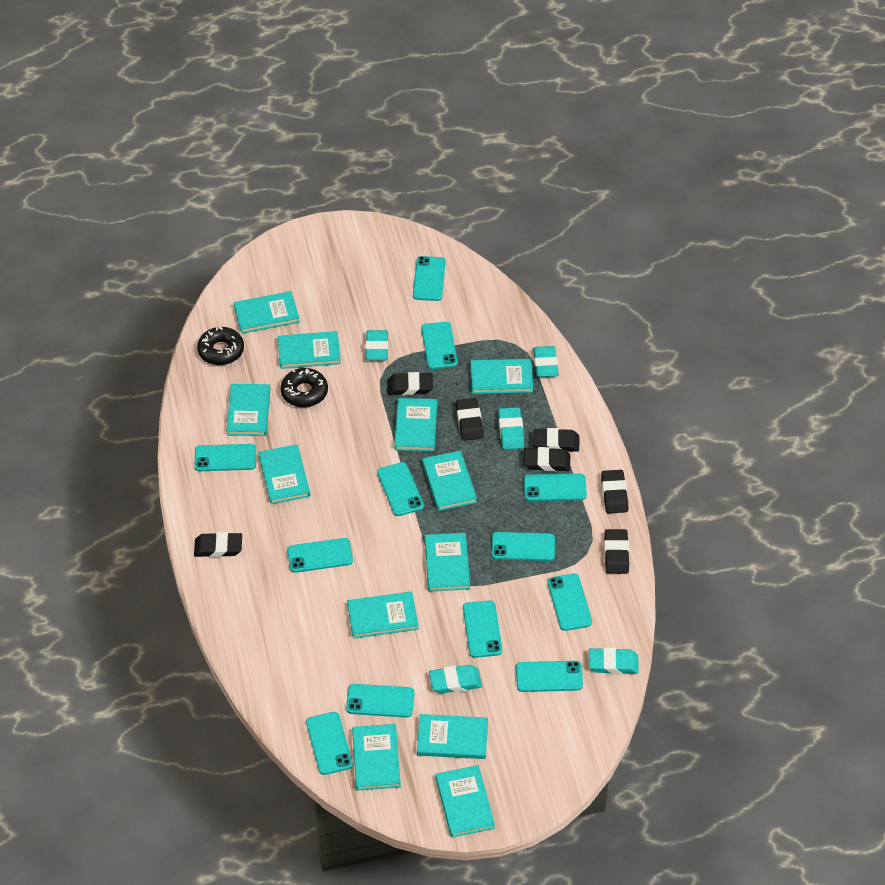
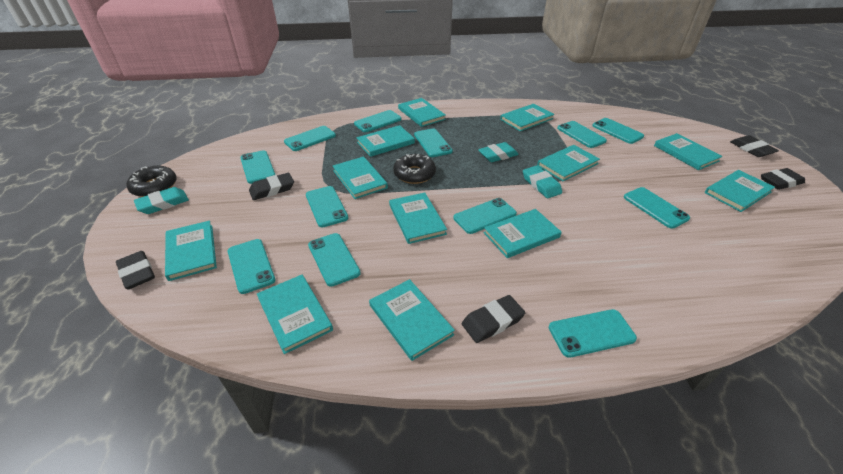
black eraser: 7 -> 5
turquoise eraser: 5 -> 3

